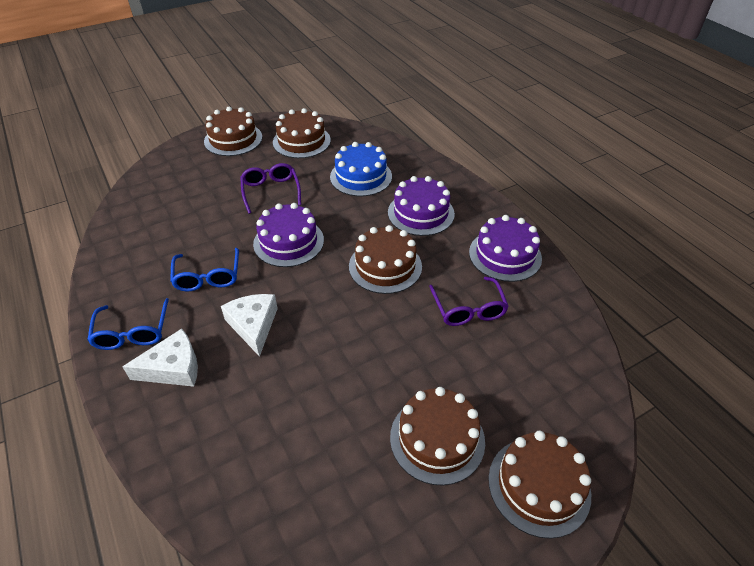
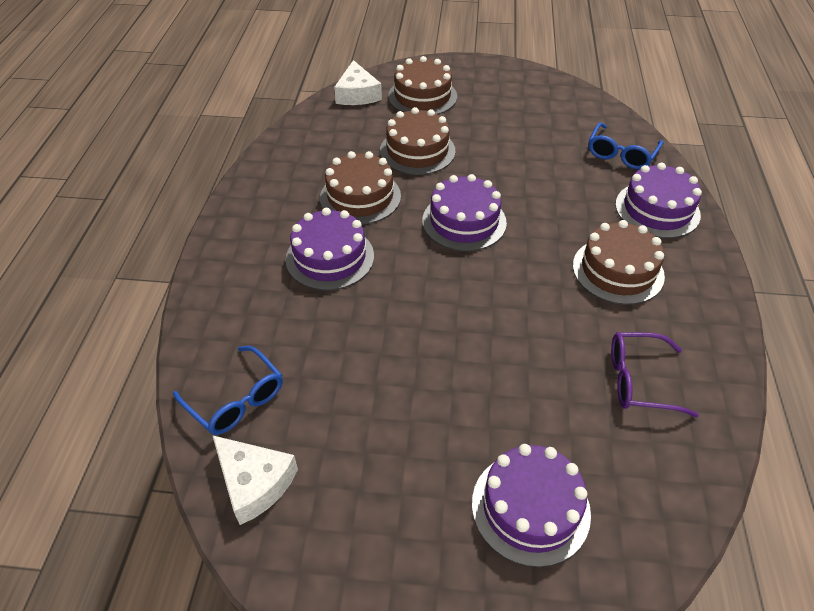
blue cake: 1 -> 0
brown cake: 5 -> 4
purple cake: 3 -> 4
purple glasses: 2 -> 1

